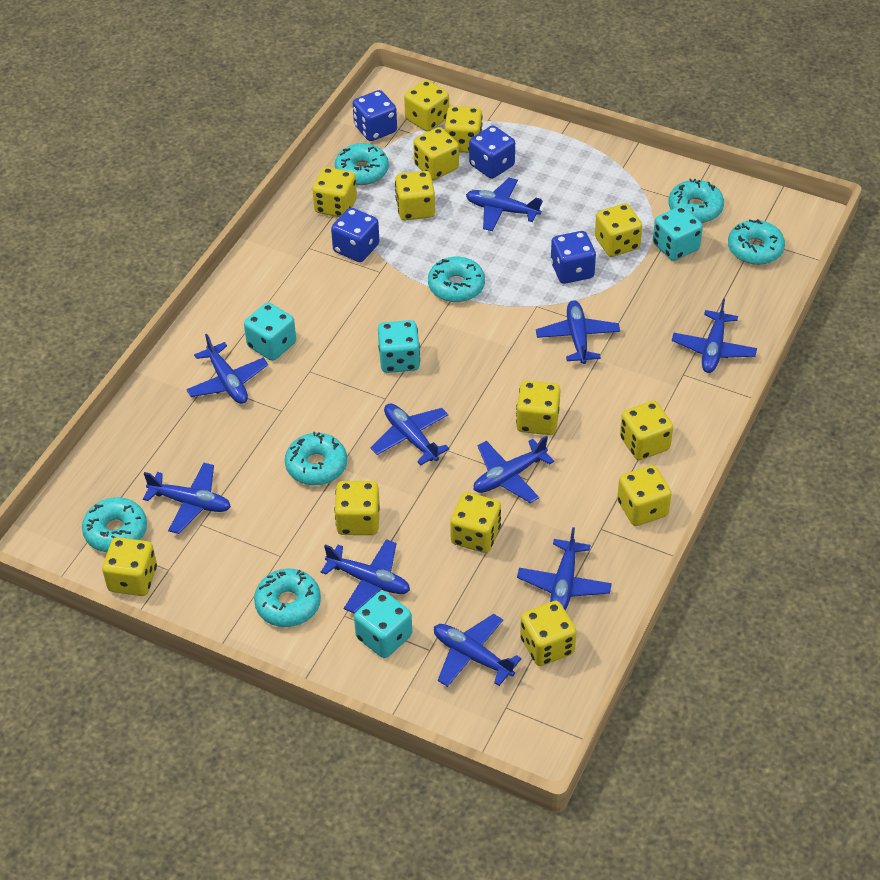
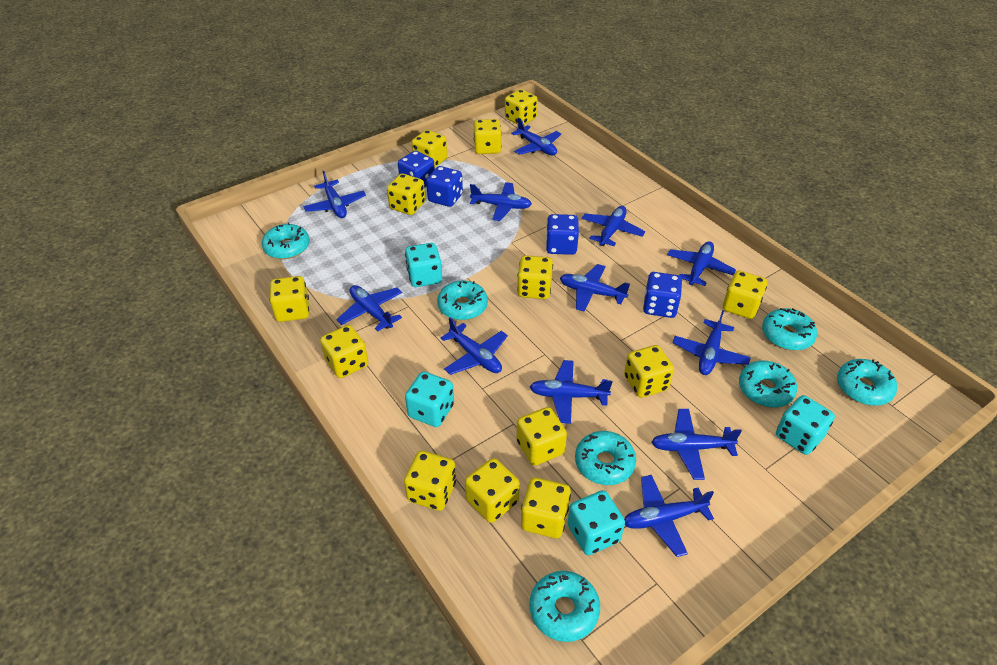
blue plane: 10 -> 12

